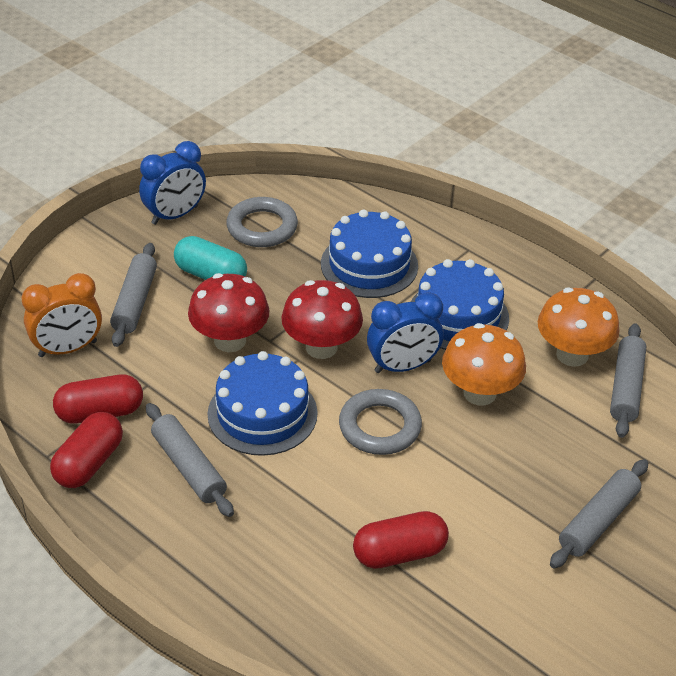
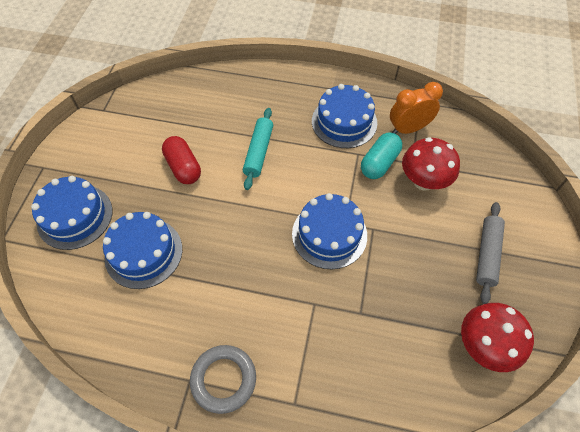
blue cake: 3 -> 4
blue clock: 2 -> 0
grey ring: 2 -> 1
grey rolling pin: 4 -> 1
orange mushroom: 2 -> 0
red capsule: 3 -> 1
turquoise rolling pin: 0 -> 1

